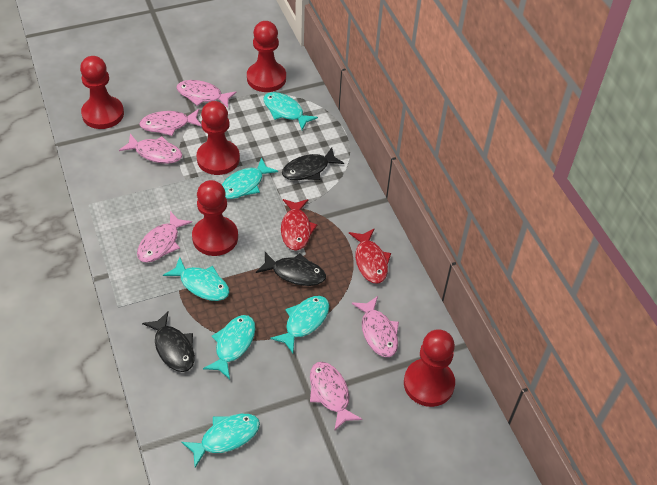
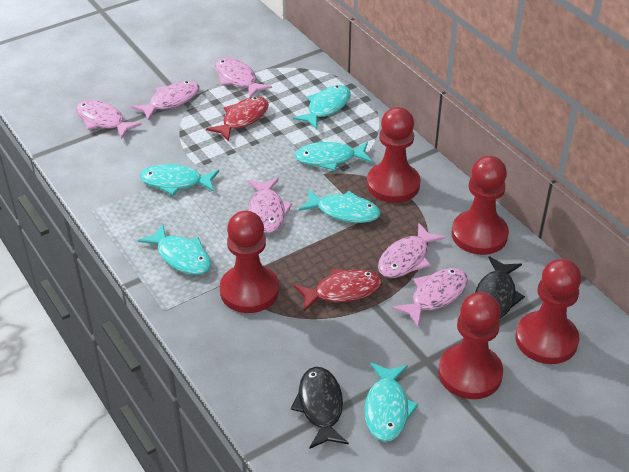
black fish: 3 -> 2

